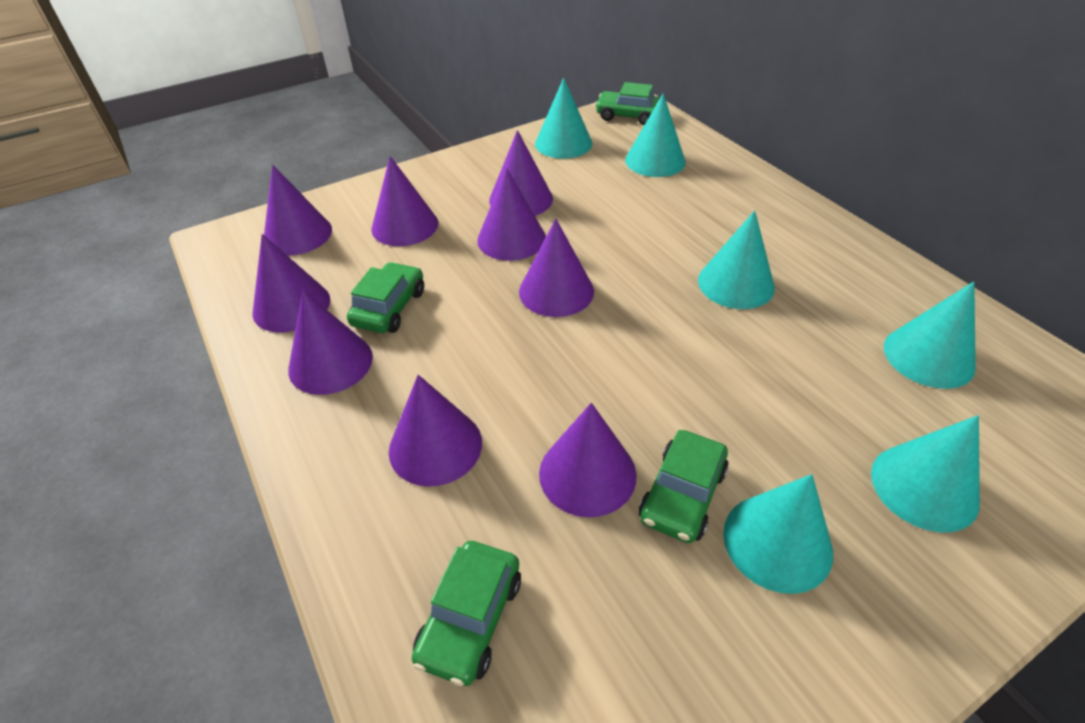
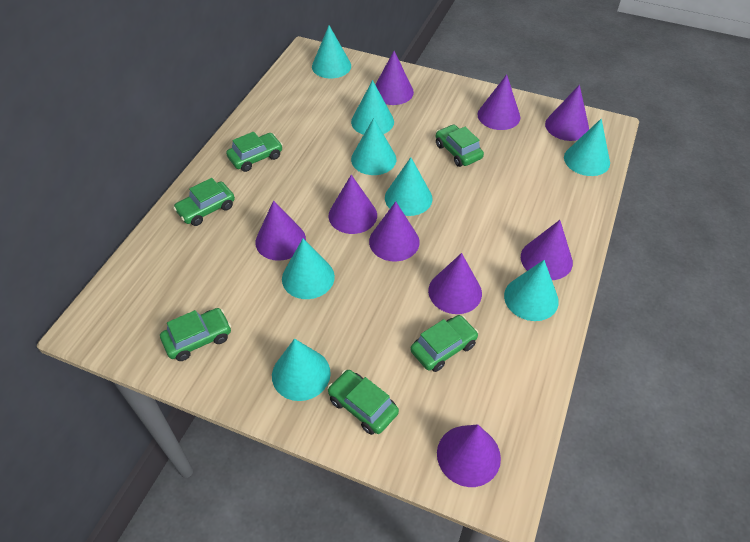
green car: 4 -> 6
turquoise cone: 6 -> 8

